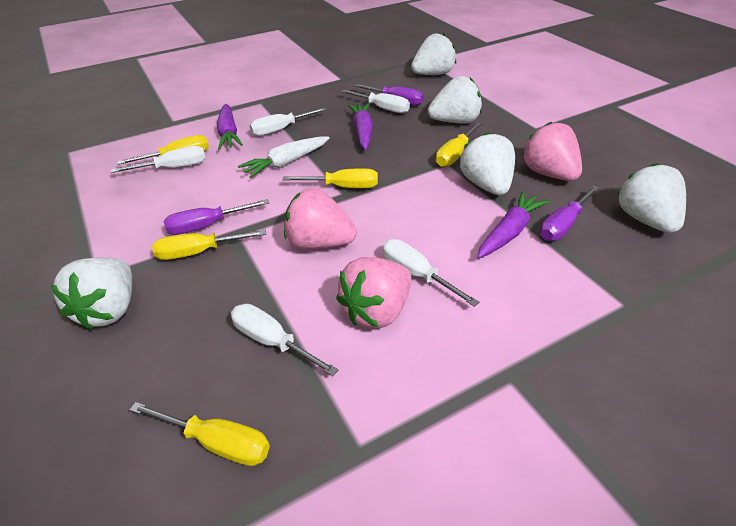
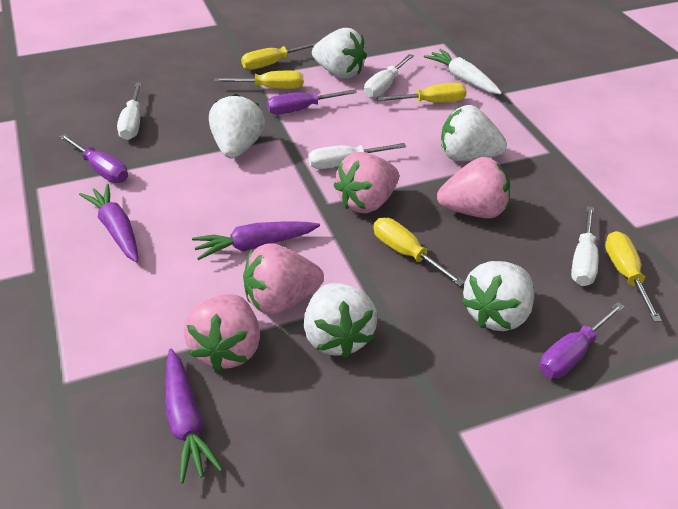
pink strawberry: 3 -> 4
white screwdriver: 5 -> 4

